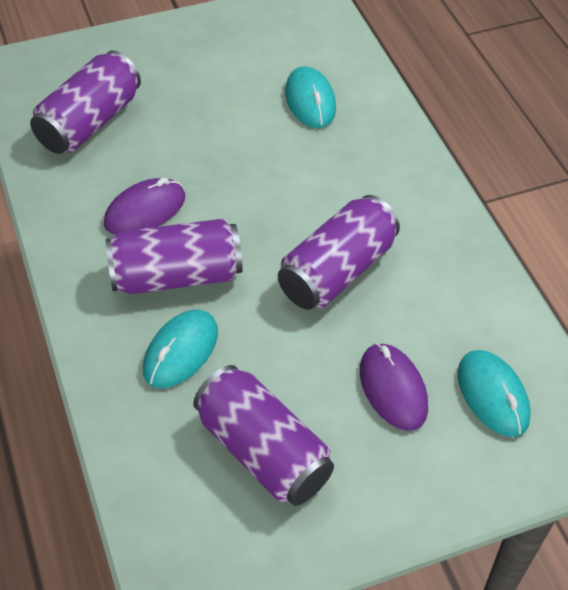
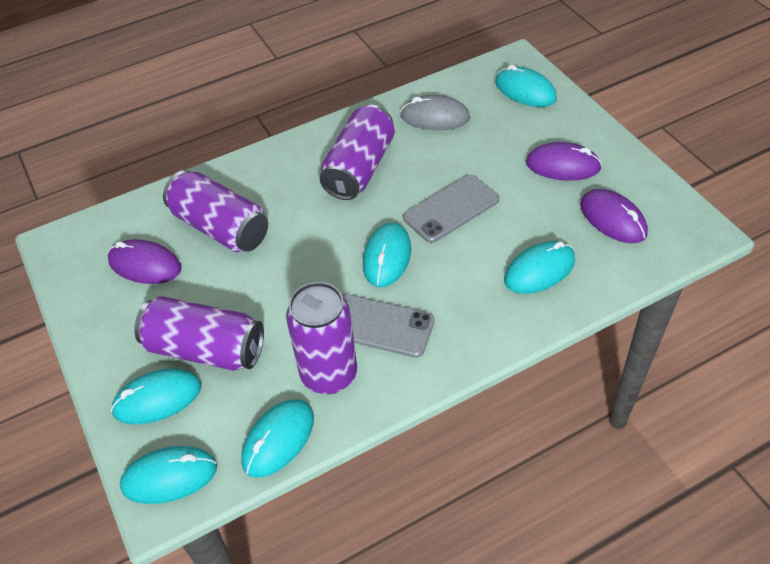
grey mouse: 0 -> 1
grey phone: 0 -> 2
purple mouse: 2 -> 3
turquoise mouse: 3 -> 6

